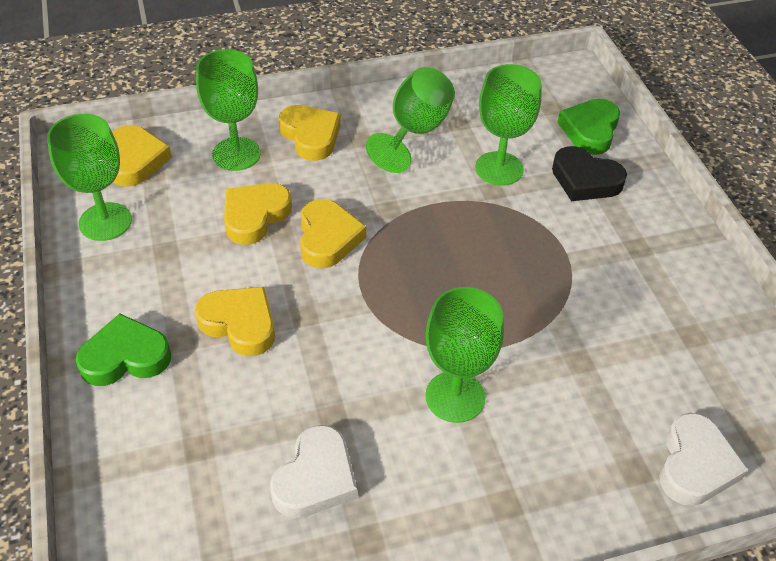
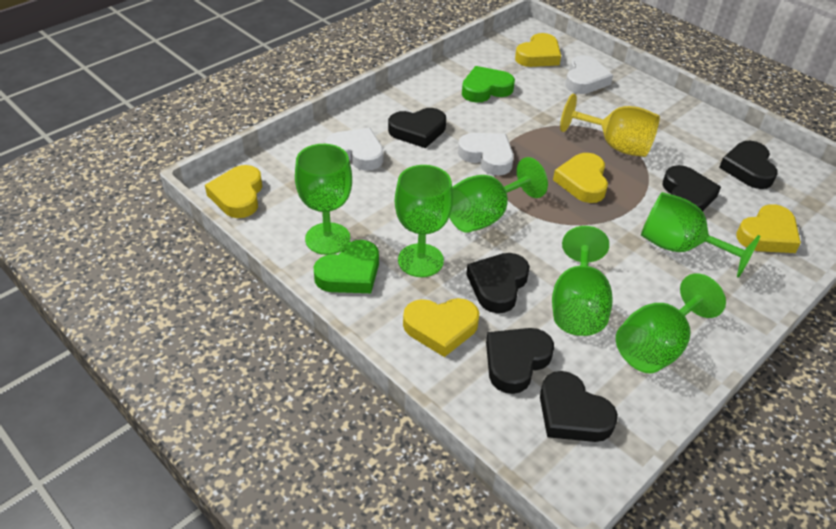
black heart: 1 -> 6
green goblet: 5 -> 6
white heart: 2 -> 3
yellow goblet: 0 -> 1

